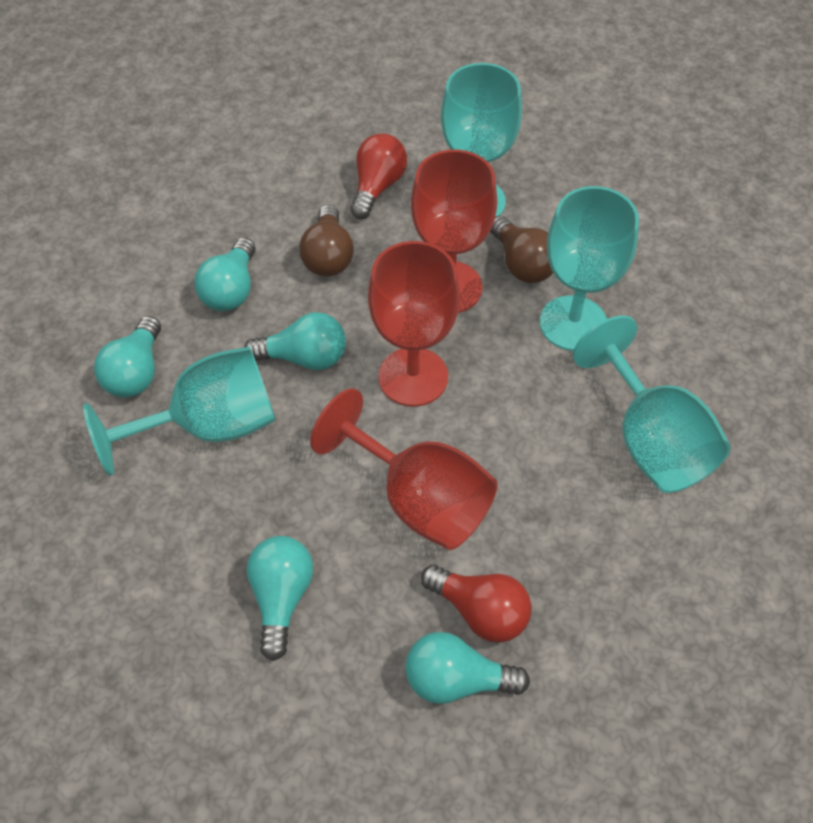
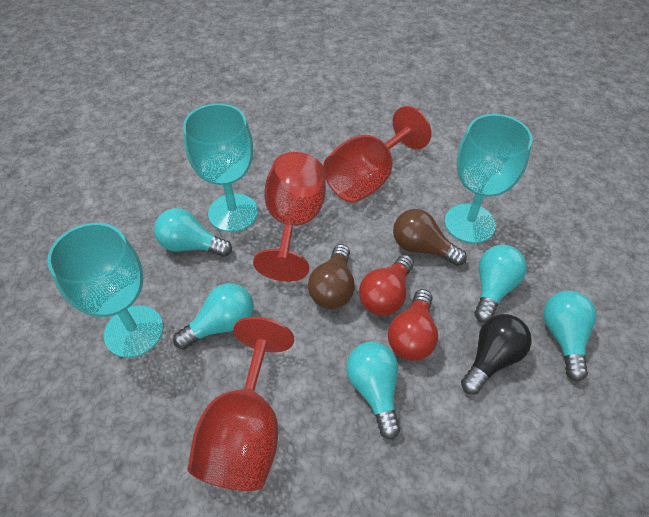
black light bulb: 0 -> 1
turquoise goblet: 4 -> 3

